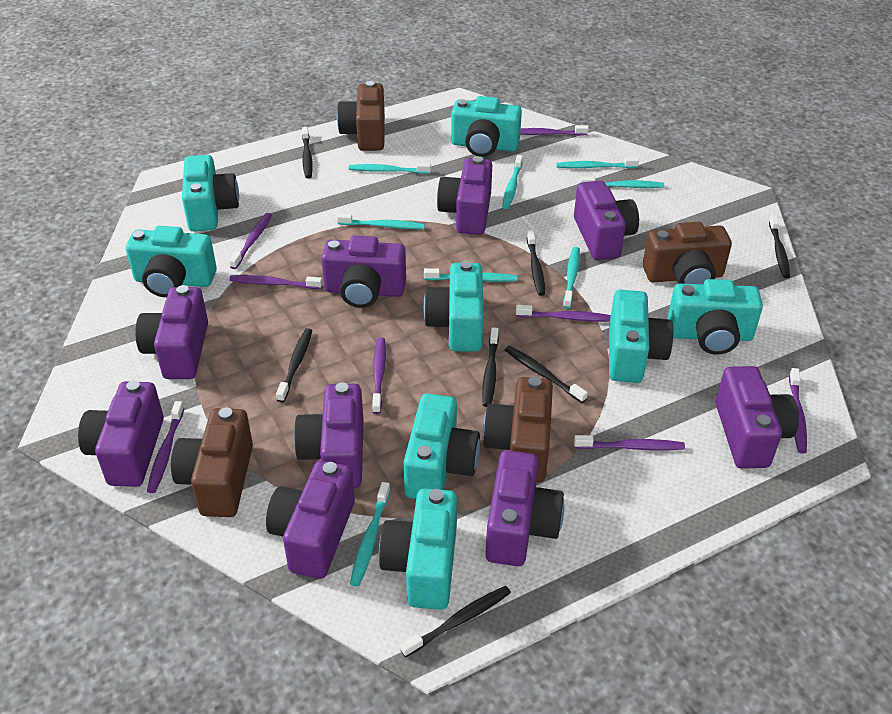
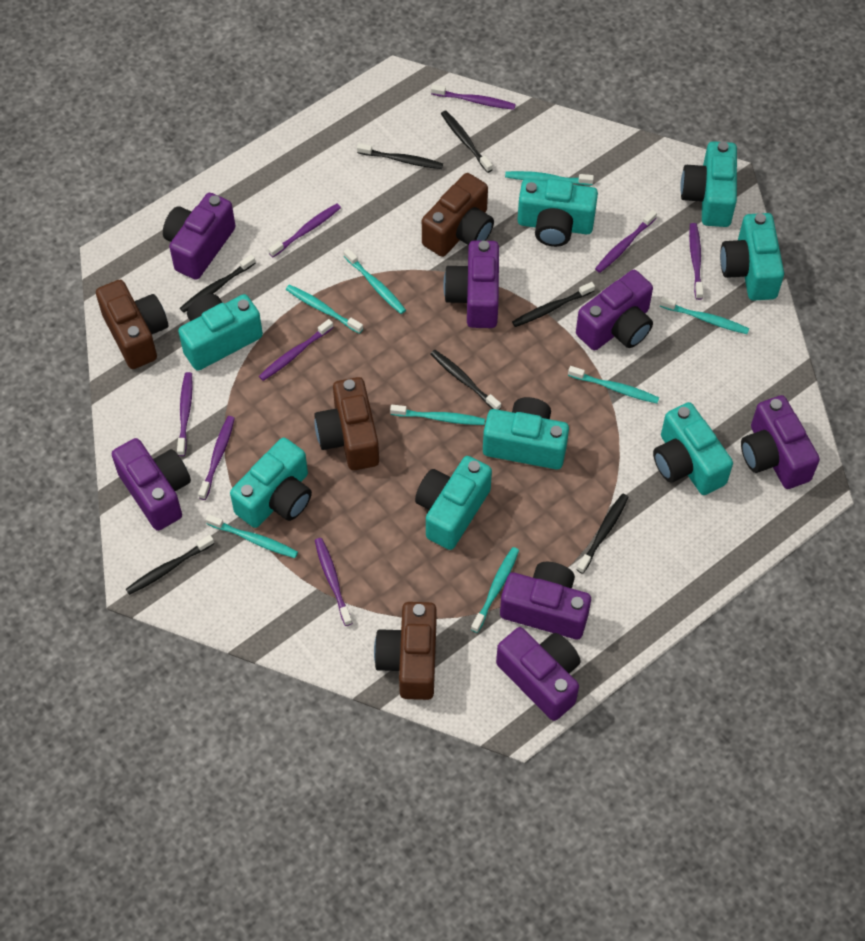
purple camera: 9 -> 7

